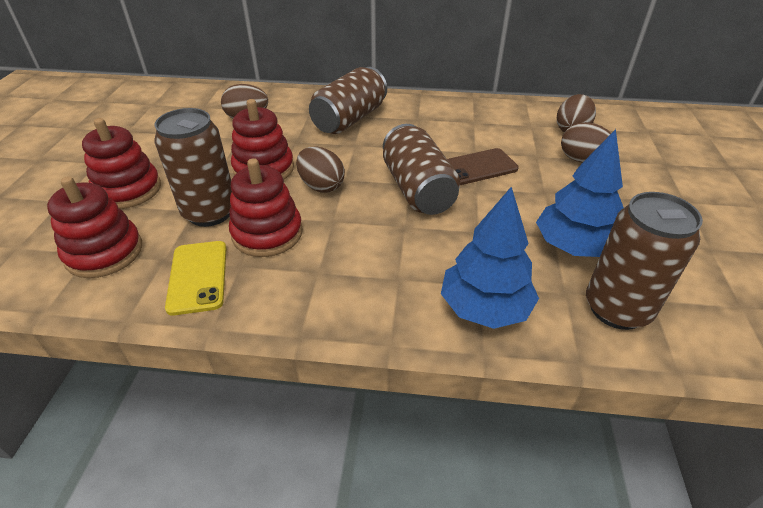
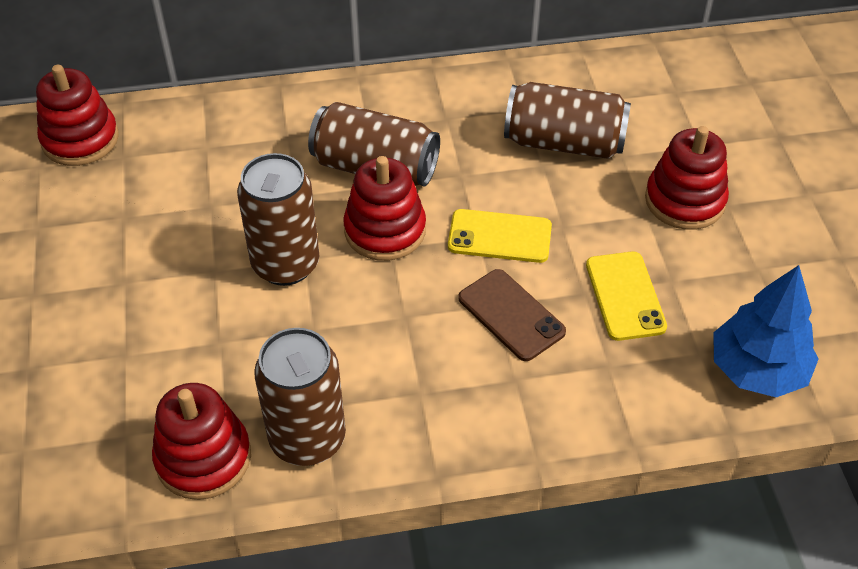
blue tree: 2 -> 1
brown egg: 4 -> 0
yellow phone: 1 -> 2

